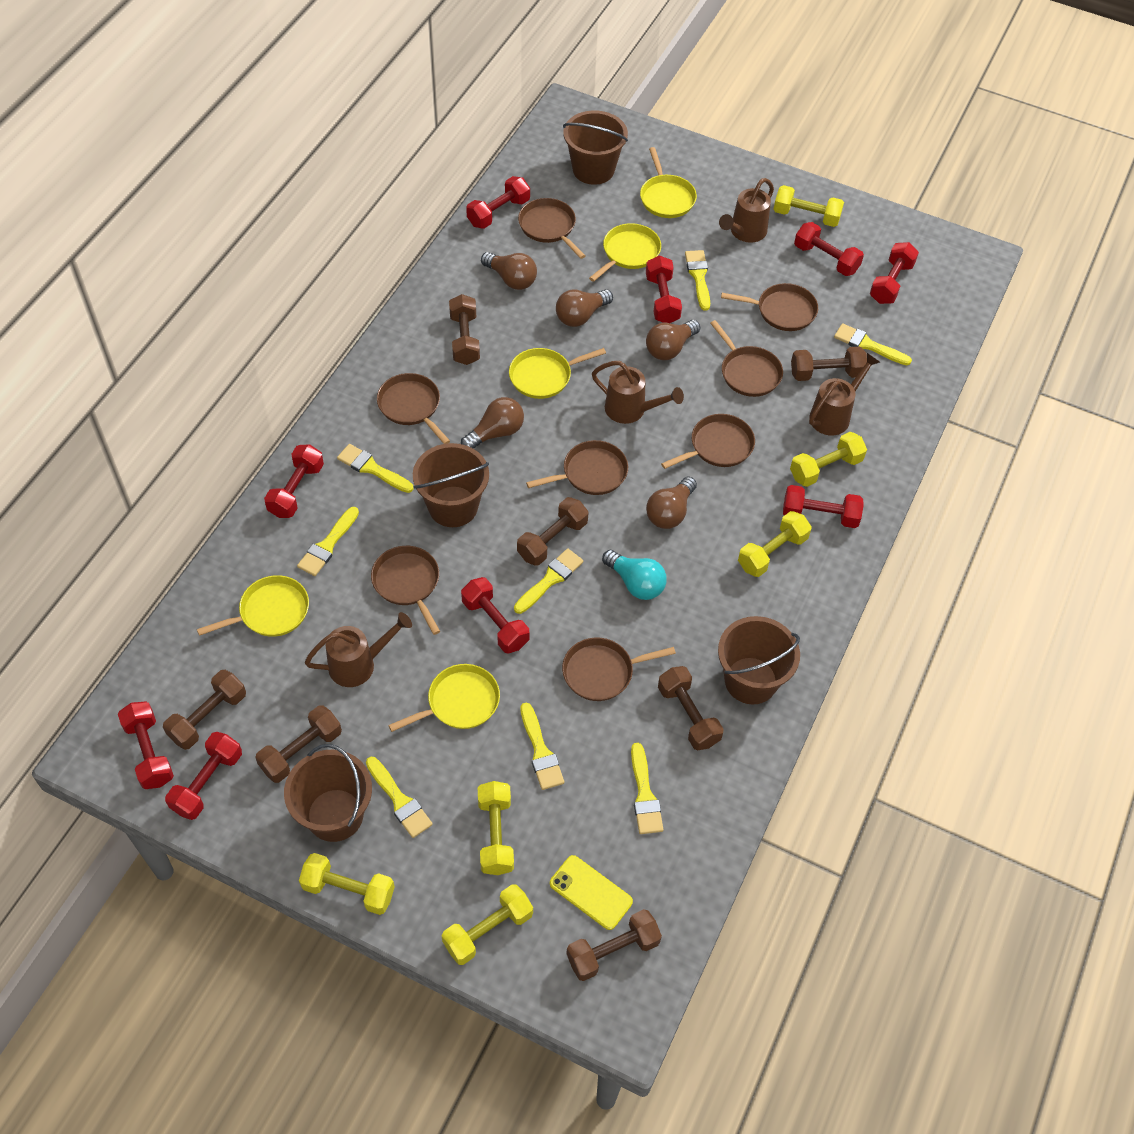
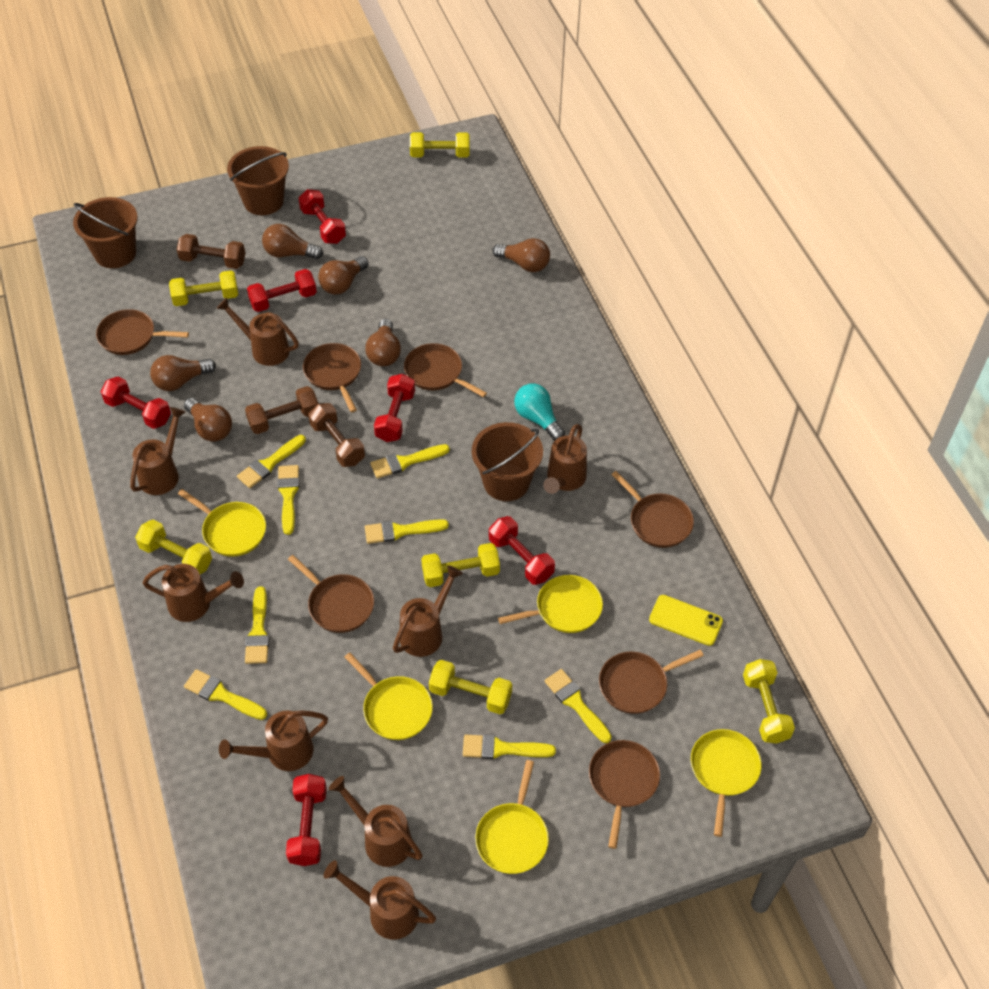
brown bucket: 4 -> 3
brown dumbbell: 7 -> 3
brown light bulb: 5 -> 6
brown pan: 8 -> 7
brown watering can: 4 -> 8
red dumbbell: 9 -> 6

